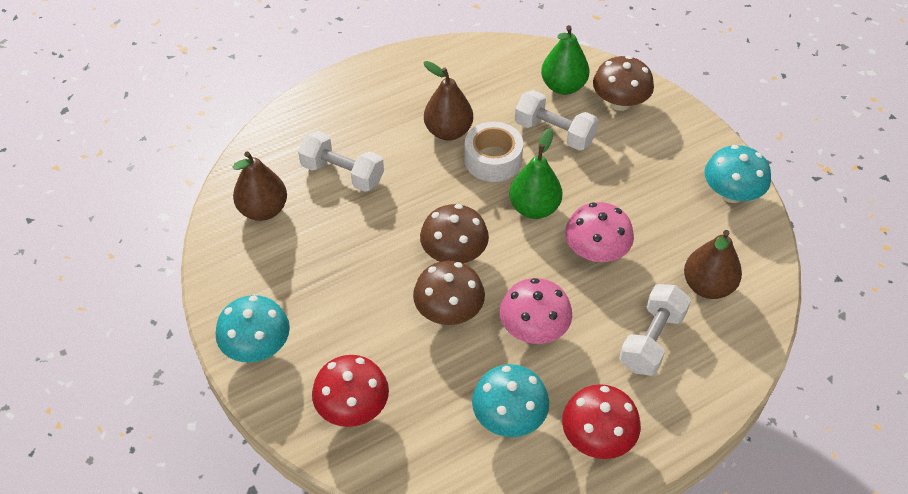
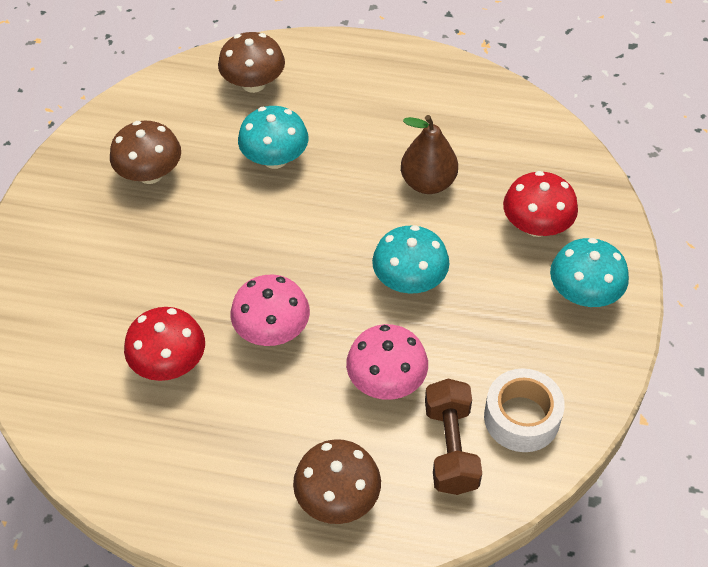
brown dumbbell: 0 -> 1
brown pear: 3 -> 1
green pear: 2 -> 0
white dumbbell: 3 -> 0

